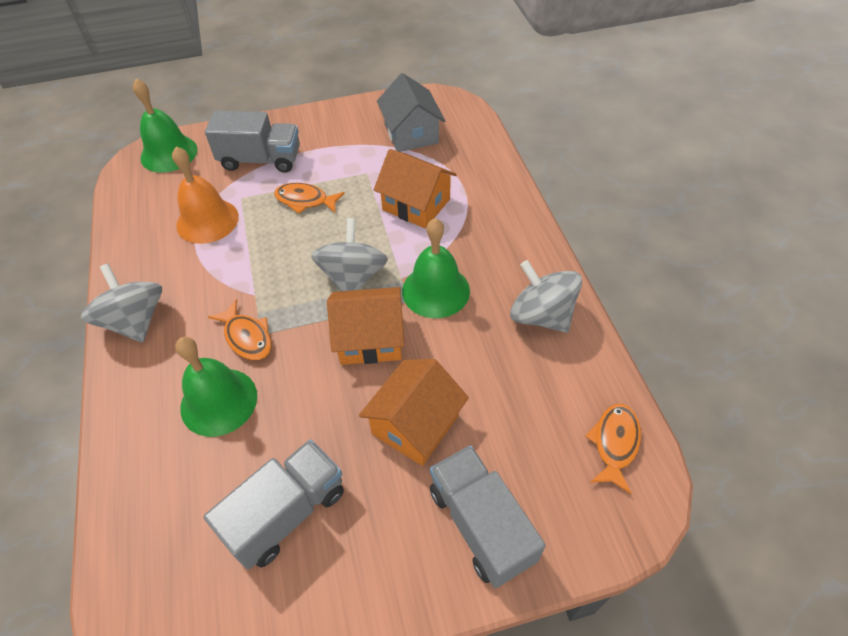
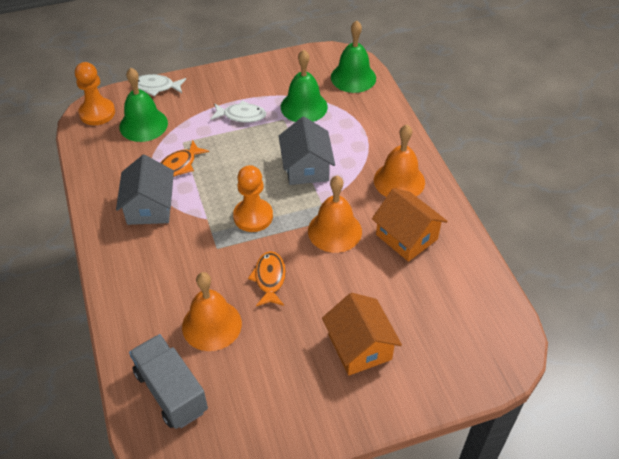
grey house: 1 -> 2
grey spinning top: 3 -> 0
grey truck: 3 -> 1
orange bell: 1 -> 3
orange fish: 3 -> 2
orange house: 3 -> 2
orange pawn: 0 -> 2
white fish: 0 -> 2

